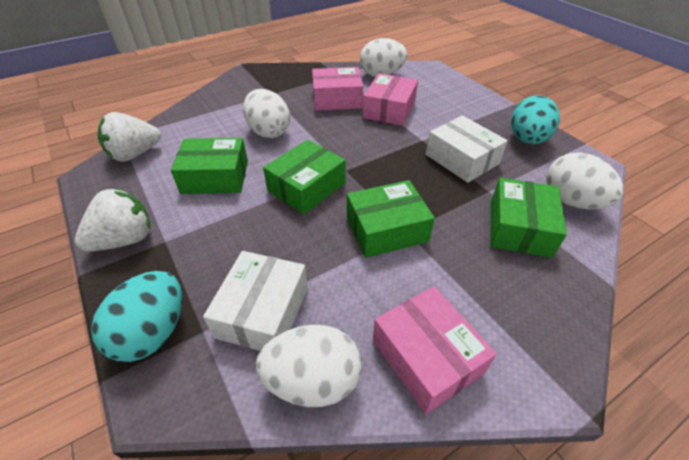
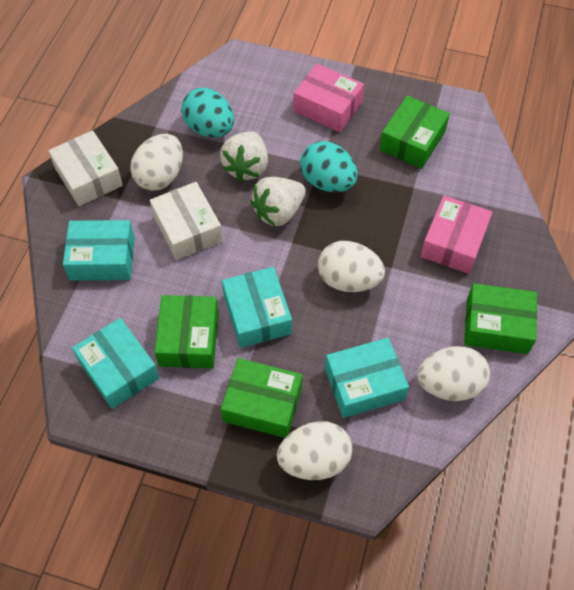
pink box: 3 -> 2
turquoise box: 0 -> 4

